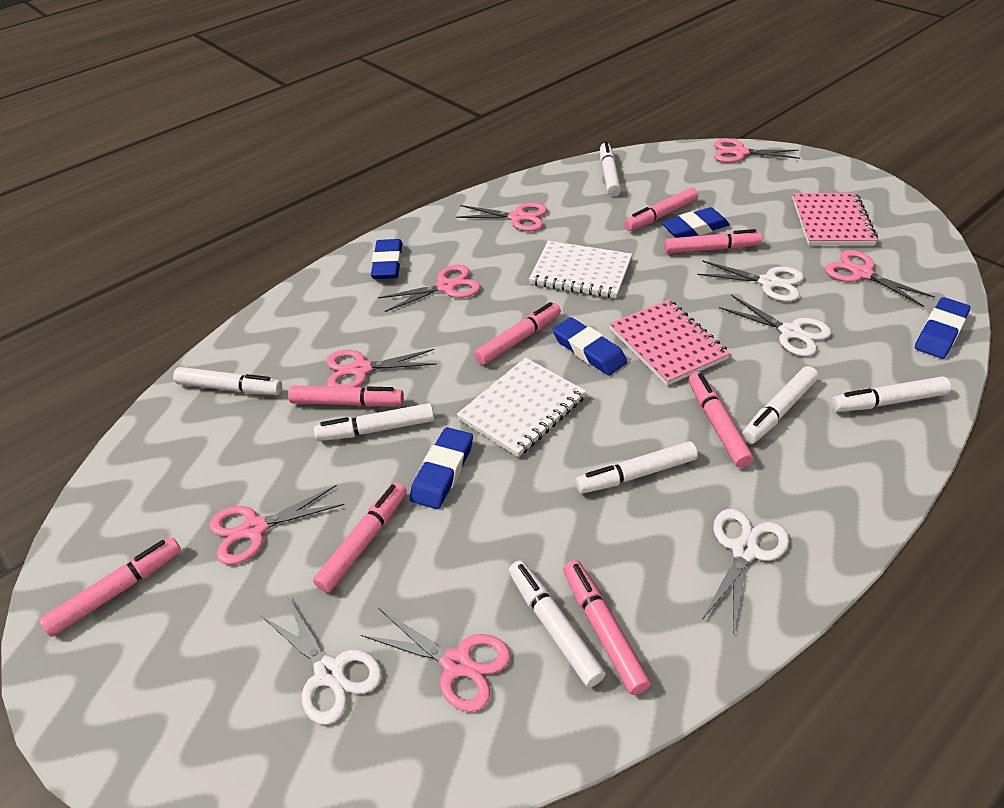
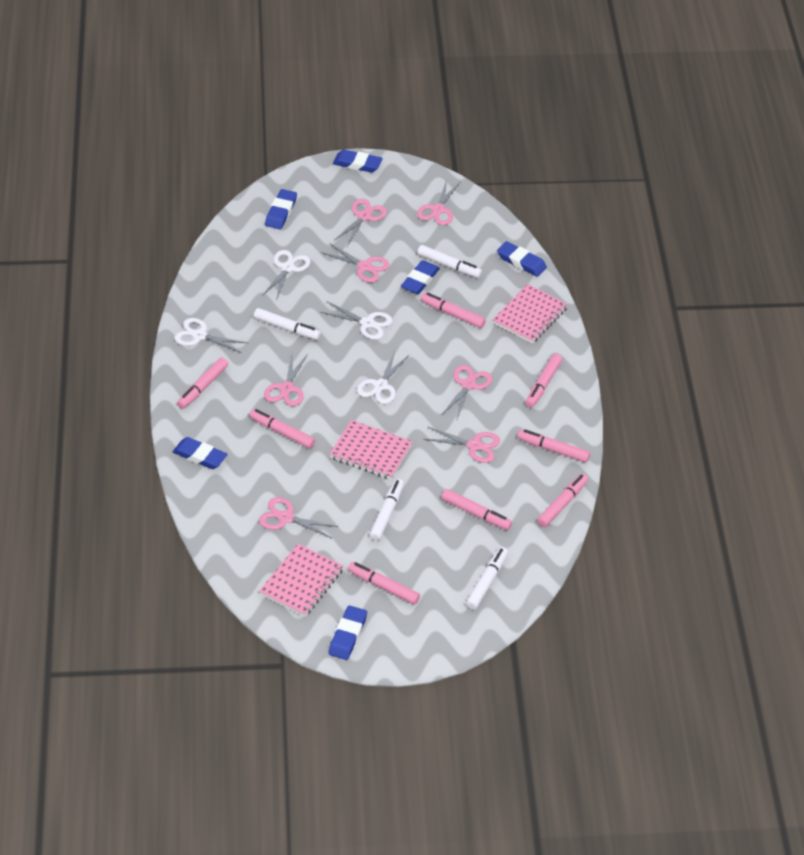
blue eraser: 5 -> 6
pink notebook: 2 -> 3
white marker: 7 -> 4
white notebook: 2 -> 0

